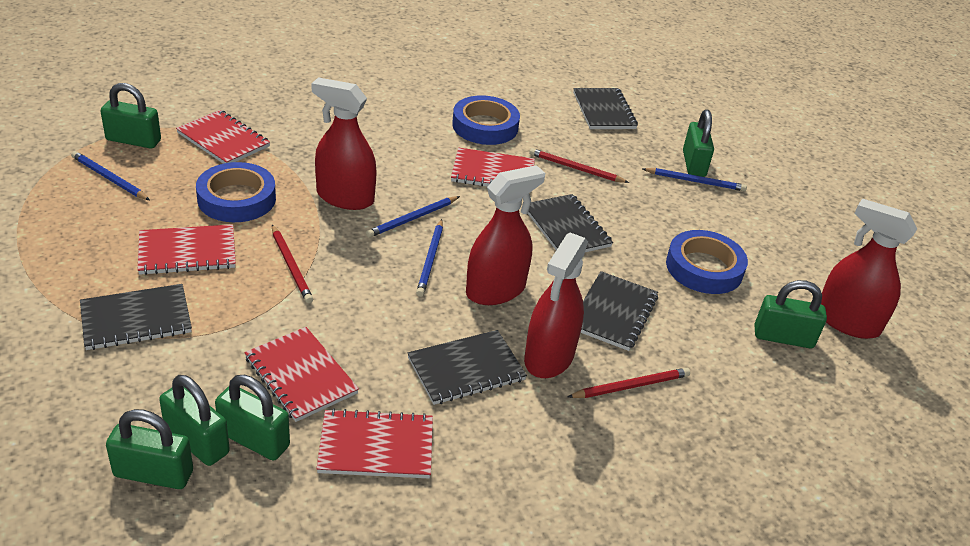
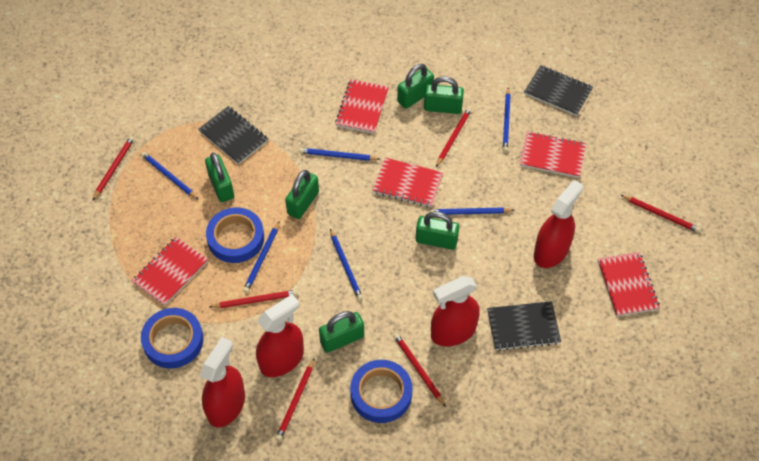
black notebook: 5 -> 3
blue pencil: 4 -> 6
red pencil: 3 -> 6

